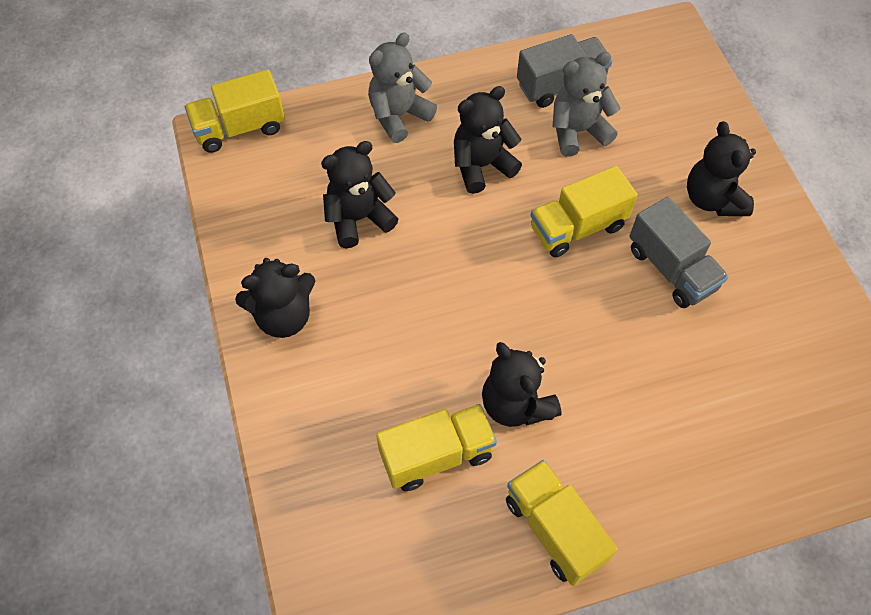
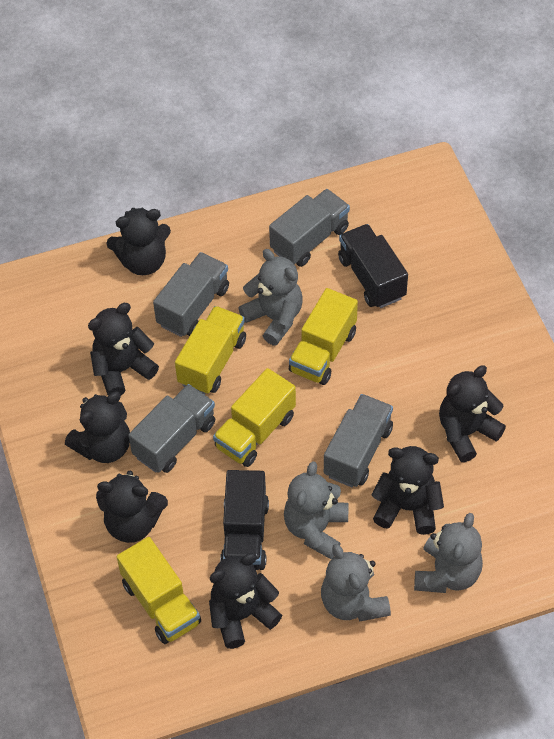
black teddy bear: 5 -> 7
black truck: 0 -> 2
grey teddy bear: 2 -> 4
grey truck: 2 -> 4

